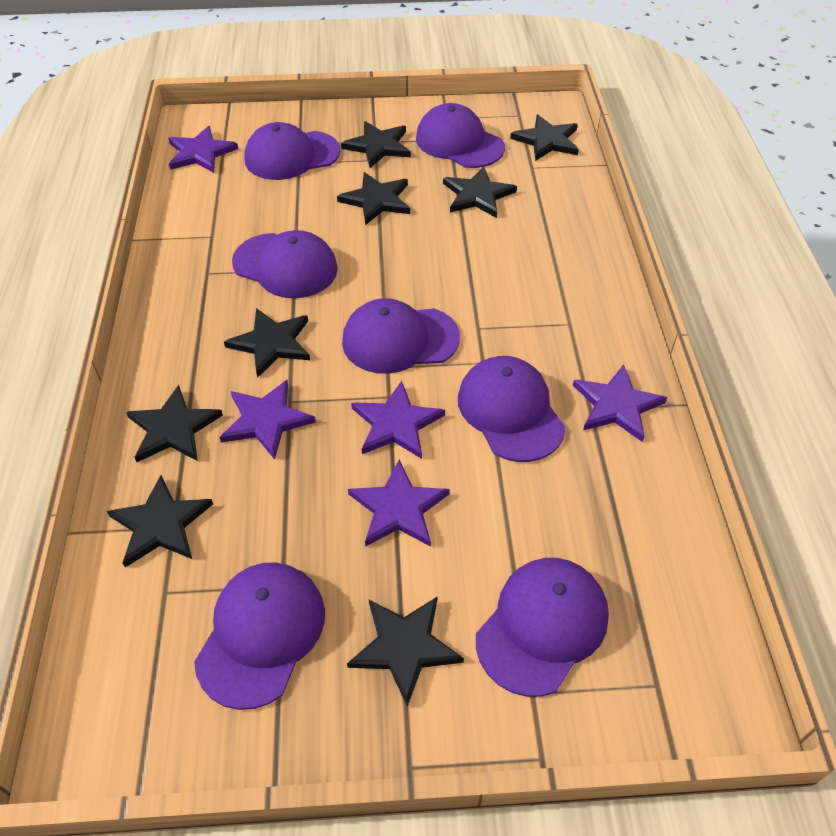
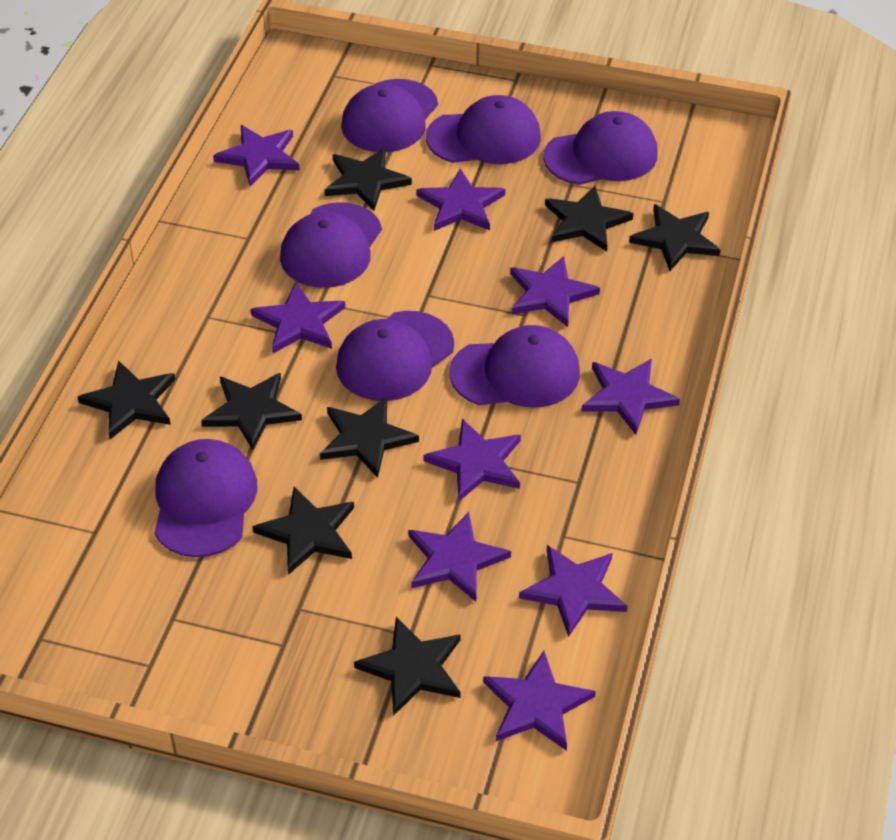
purple star: 5 -> 9

